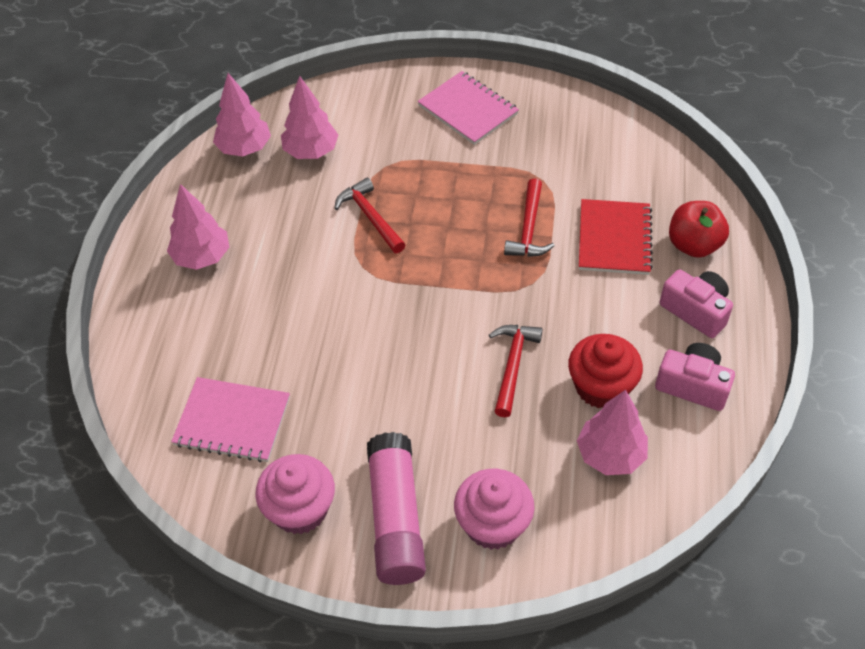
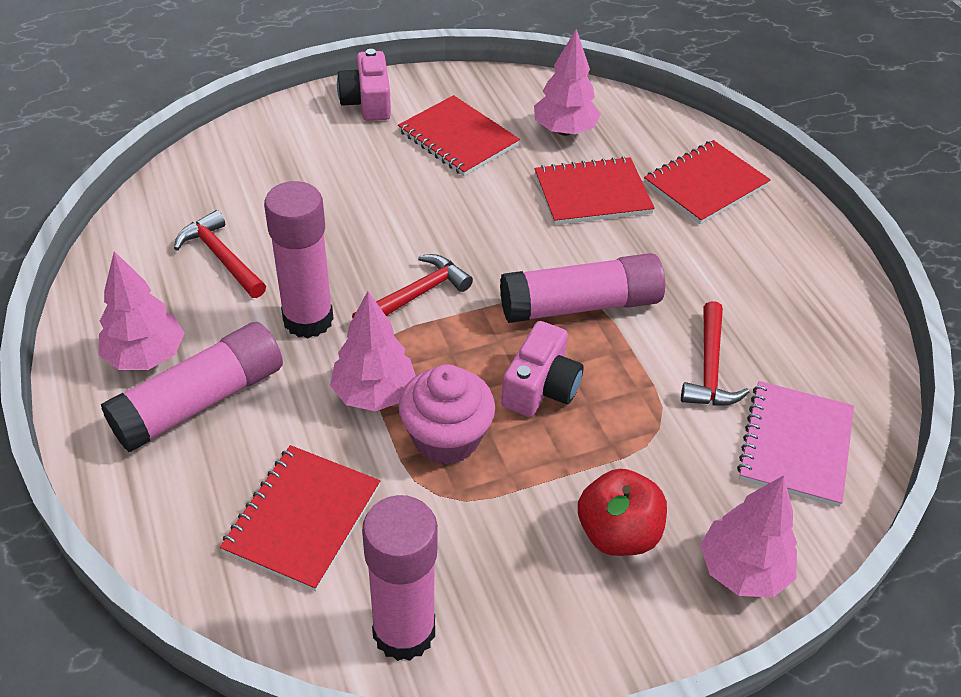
pink cupcake: 2 -> 1
pink glue stick: 1 -> 4
pink notebook: 2 -> 1
red cupcake: 1 -> 0
red notebook: 1 -> 4

